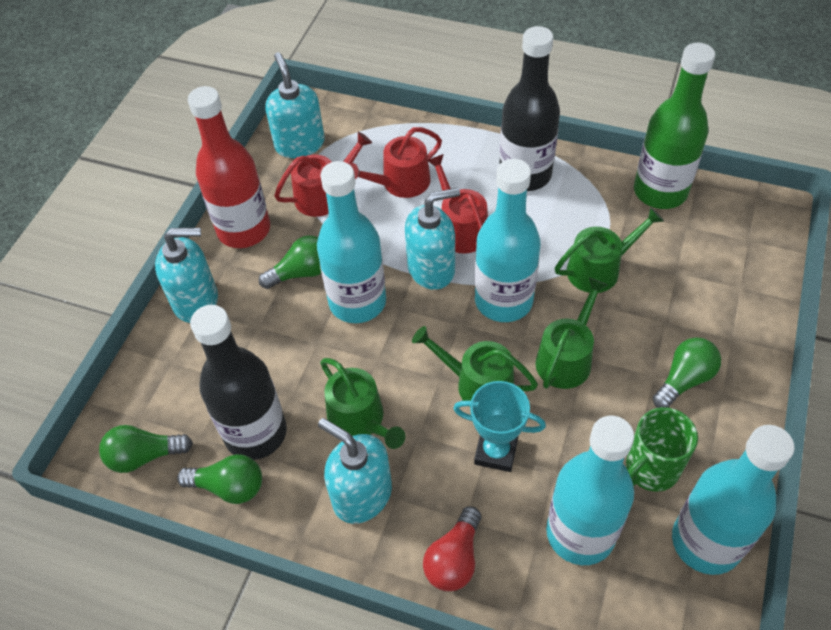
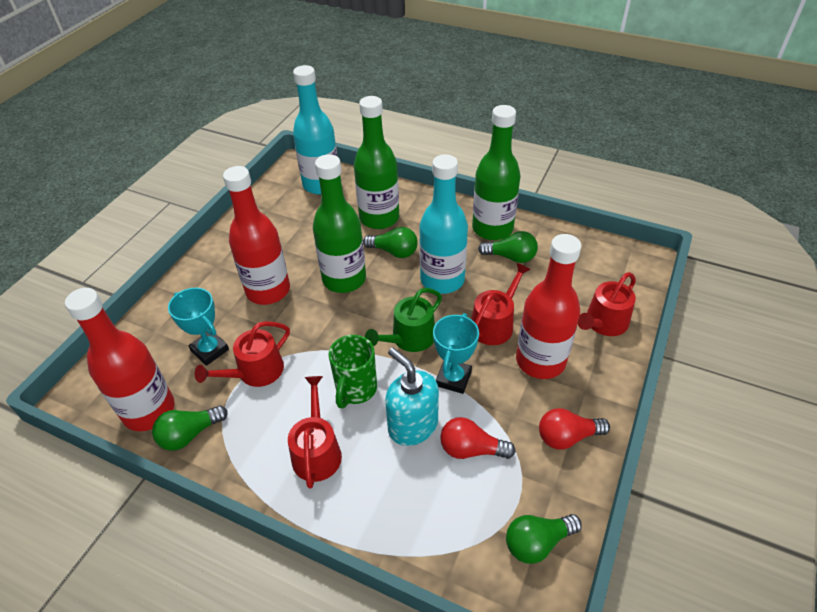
black bottle: 2 -> 0
green bottle: 1 -> 3
green watering can: 4 -> 1
red bottle: 1 -> 3
red light bulb: 1 -> 2
red watering can: 3 -> 4
turquoise bottle: 4 -> 2
turquoise soap dispenser: 4 -> 1
turquoise trophy: 1 -> 2

